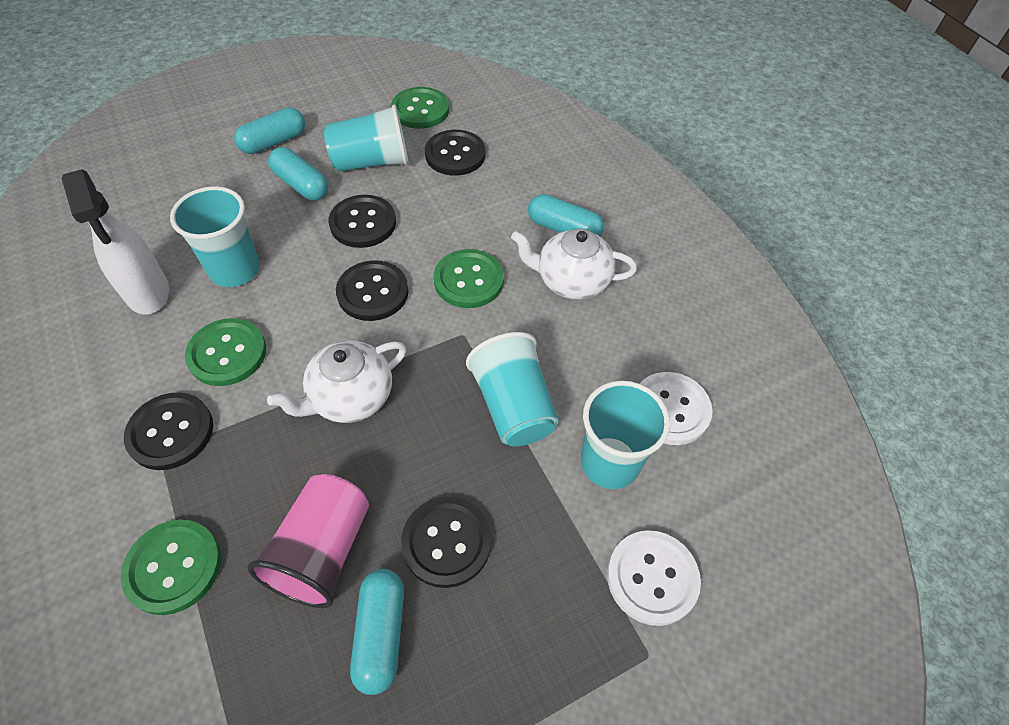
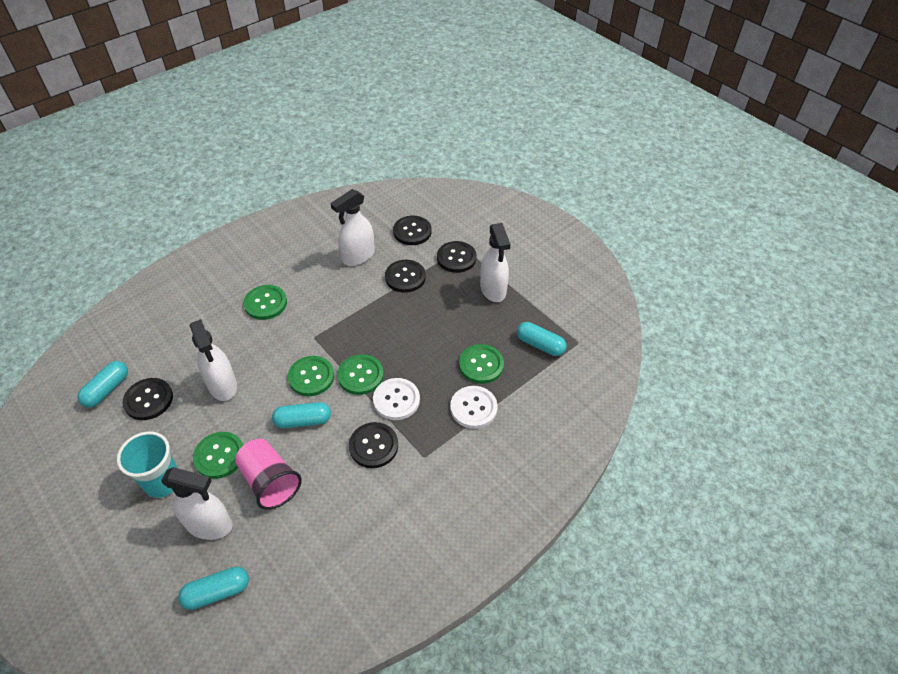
green button: 4 -> 5
turquoise cup: 4 -> 1
white spray bottle: 1 -> 4
white teapot: 2 -> 0

